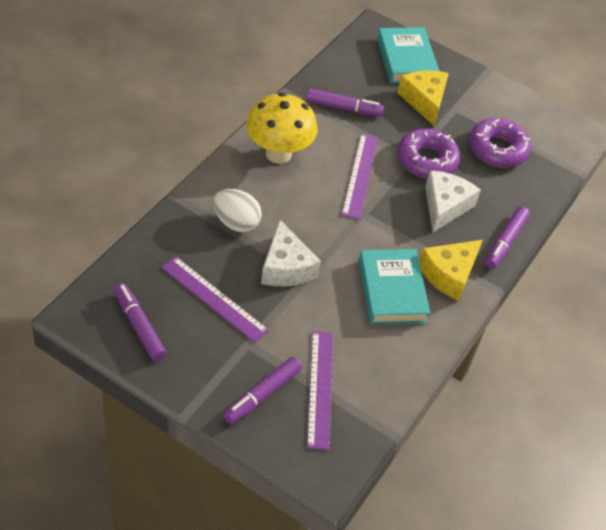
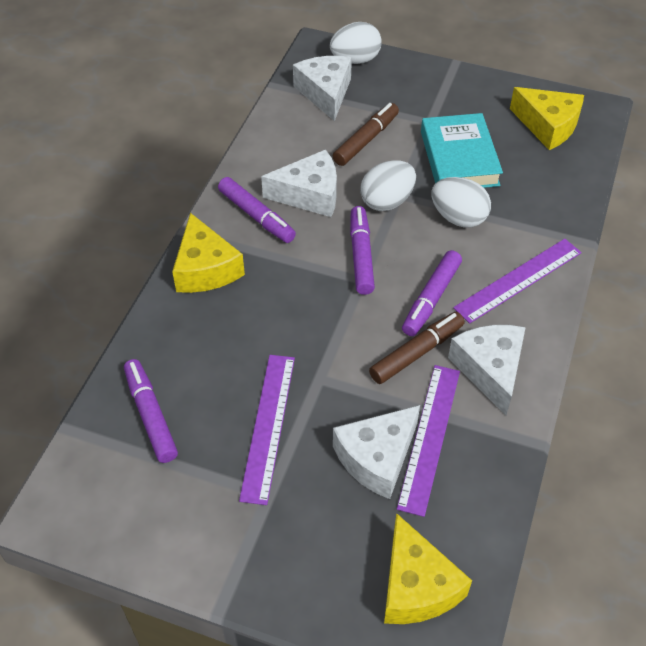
brown marker: 0 -> 2
purple donut: 2 -> 0
turquoise book: 2 -> 1
white cheese: 2 -> 4
white egg: 1 -> 3
yellow cheese: 2 -> 3
yellow mushroom: 1 -> 0

